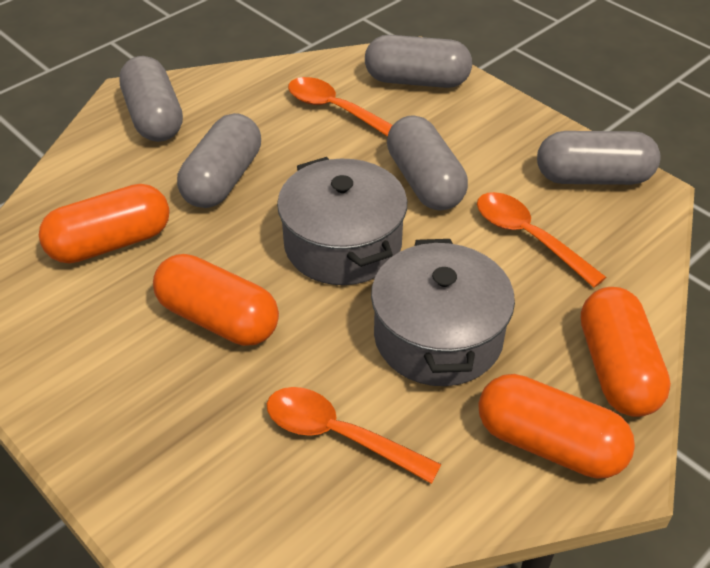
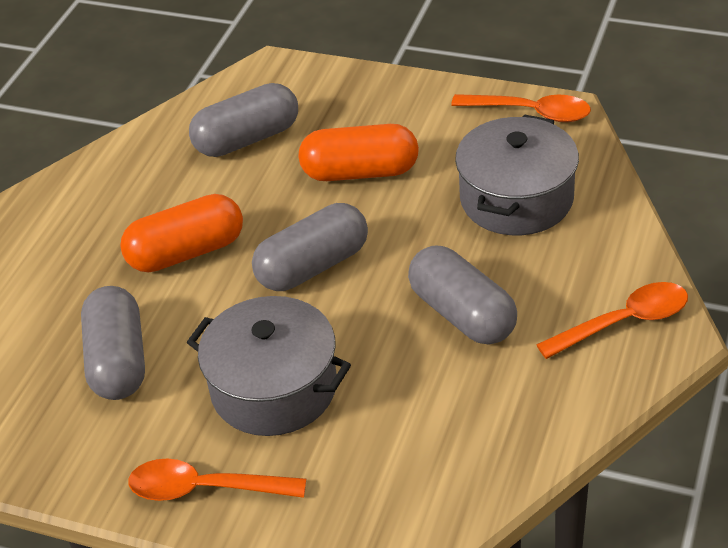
grey capsule: 5 -> 4
orange capsule: 4 -> 2

